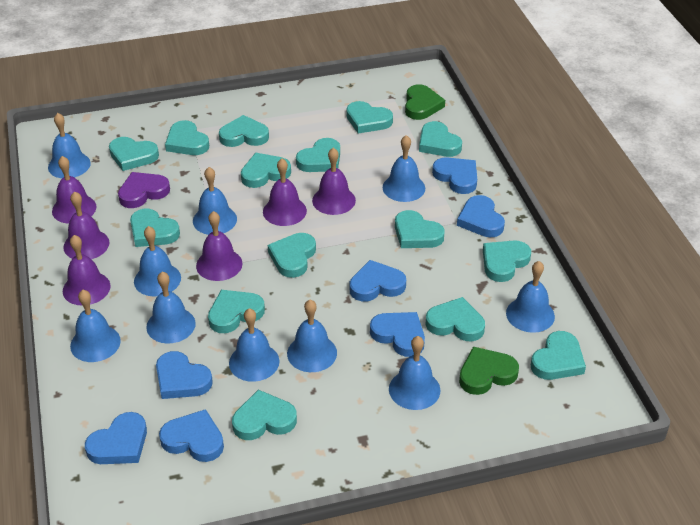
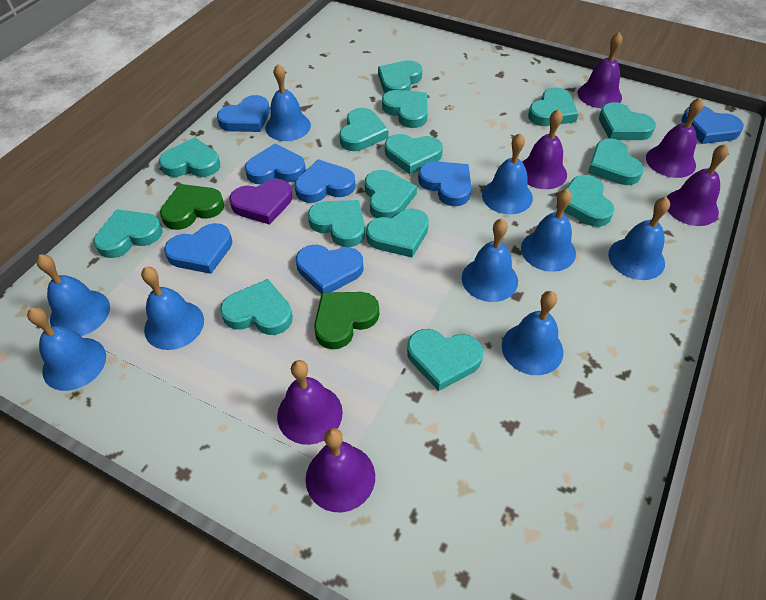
blue bell: 10 -> 9

